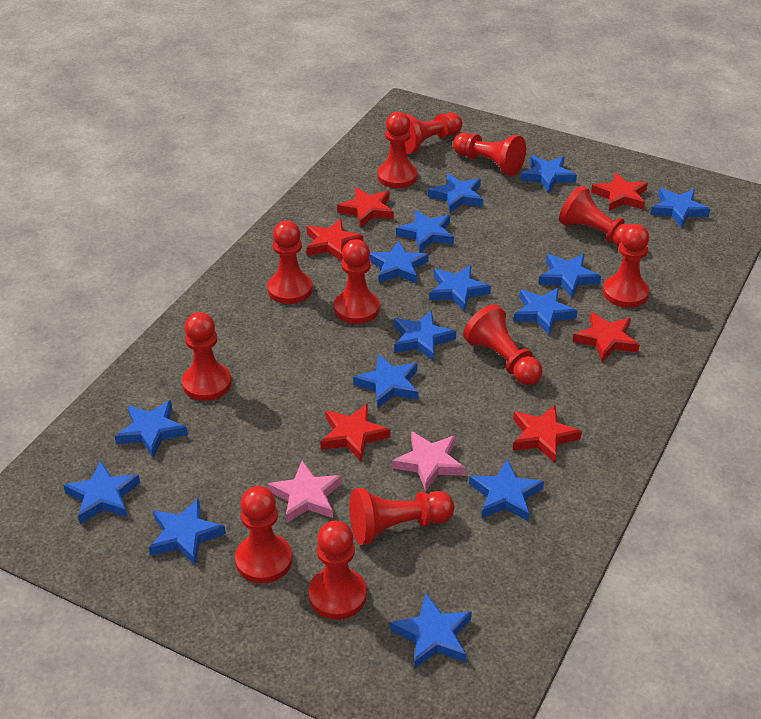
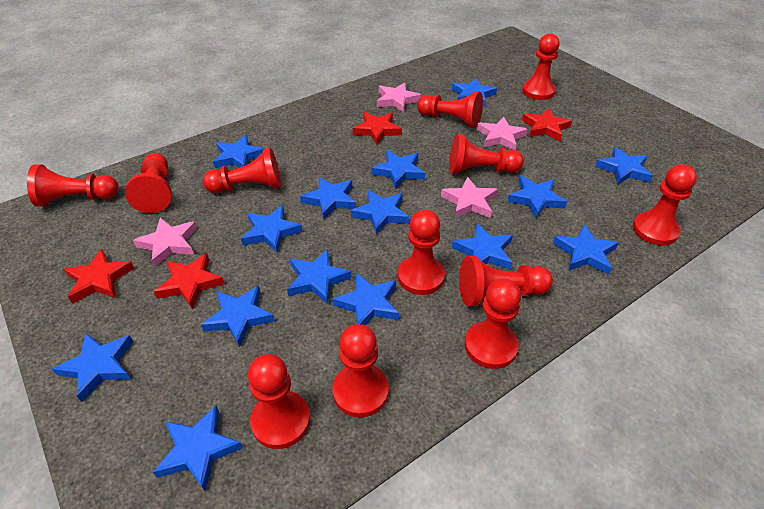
pink star: 2 -> 4
red star: 6 -> 4

